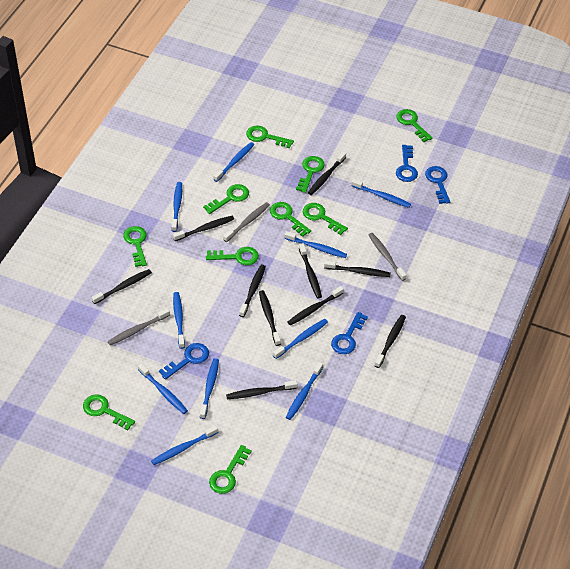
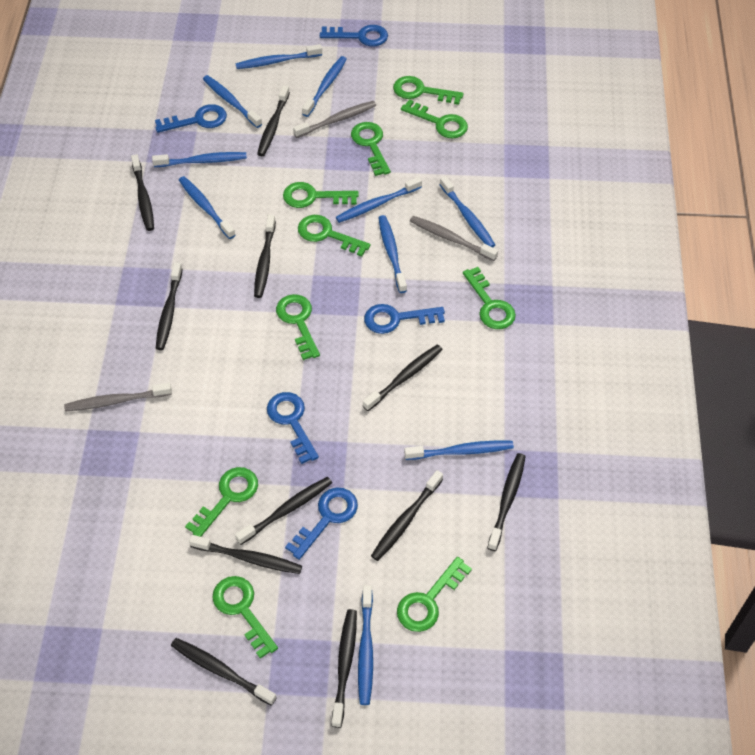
black toothbrush: 10 -> 11
blue key: 4 -> 5

